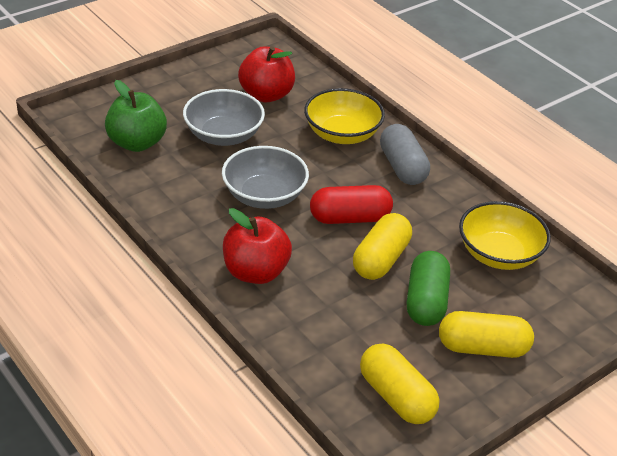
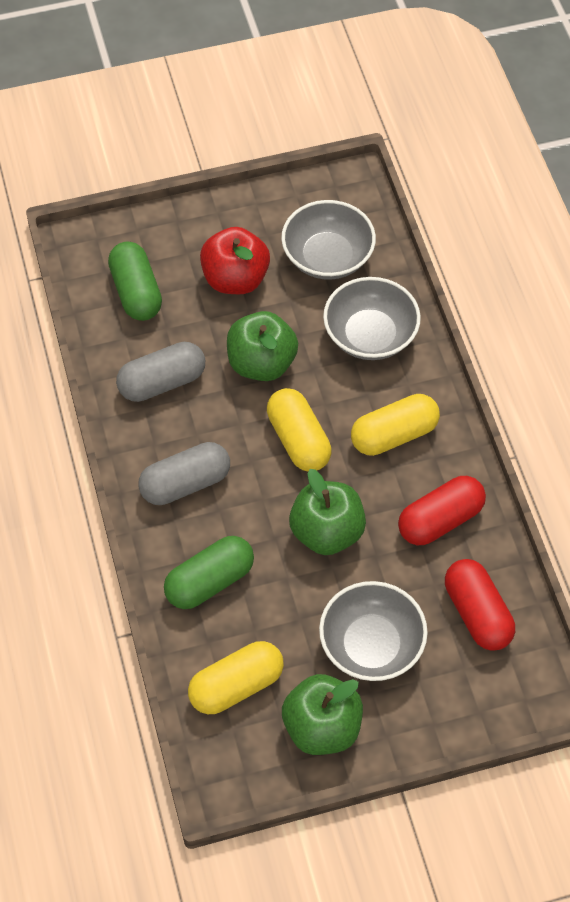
green apple: 1 -> 3
green capsule: 1 -> 2
grey bowl: 2 -> 3
grey capsule: 1 -> 2
red apple: 2 -> 1
red capsule: 1 -> 2
yellow bowl: 2 -> 0

